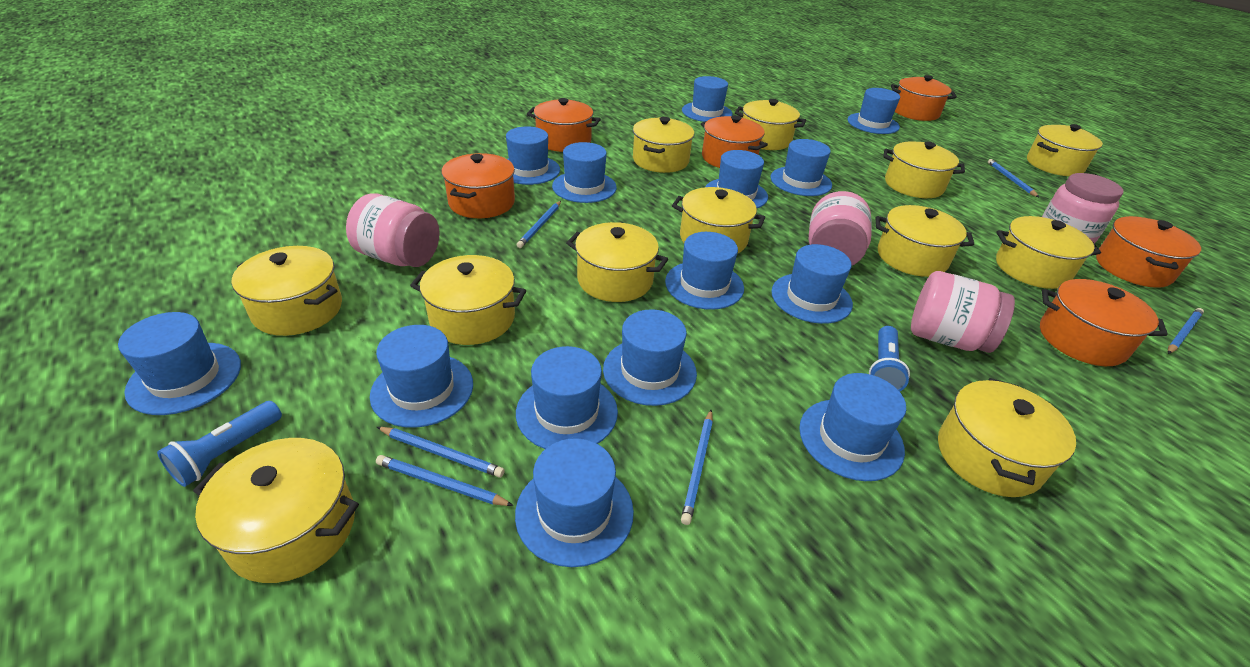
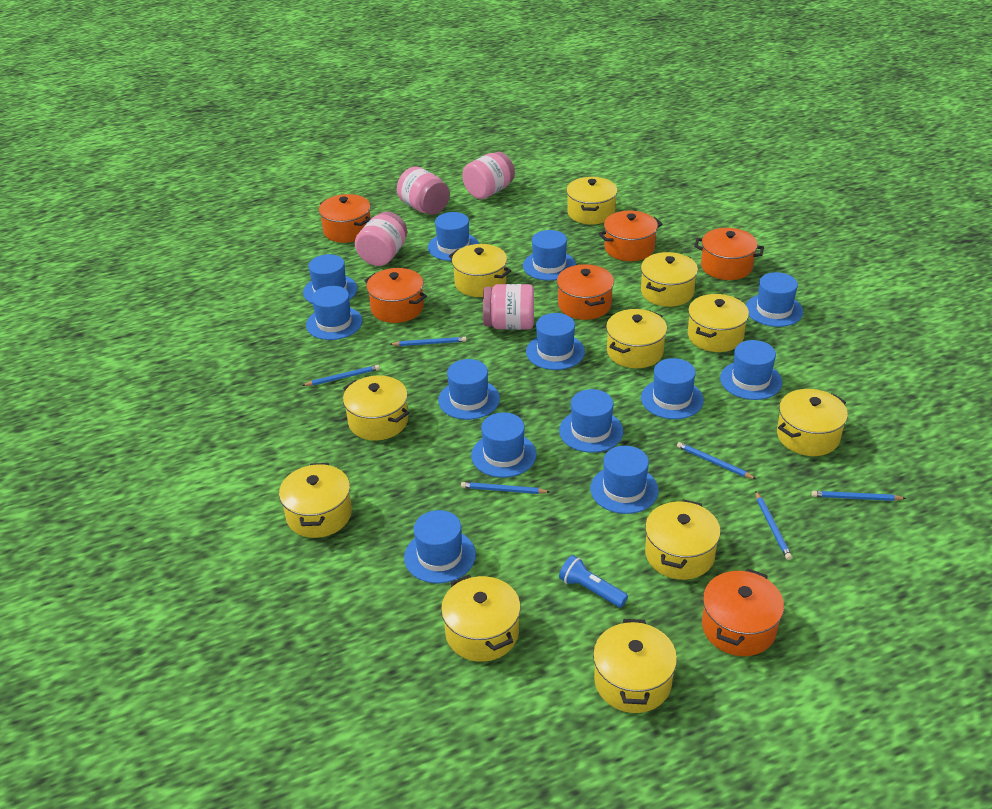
blue flashlight: 2 -> 1
blue hat: 14 -> 13
yellow pot: 12 -> 11

